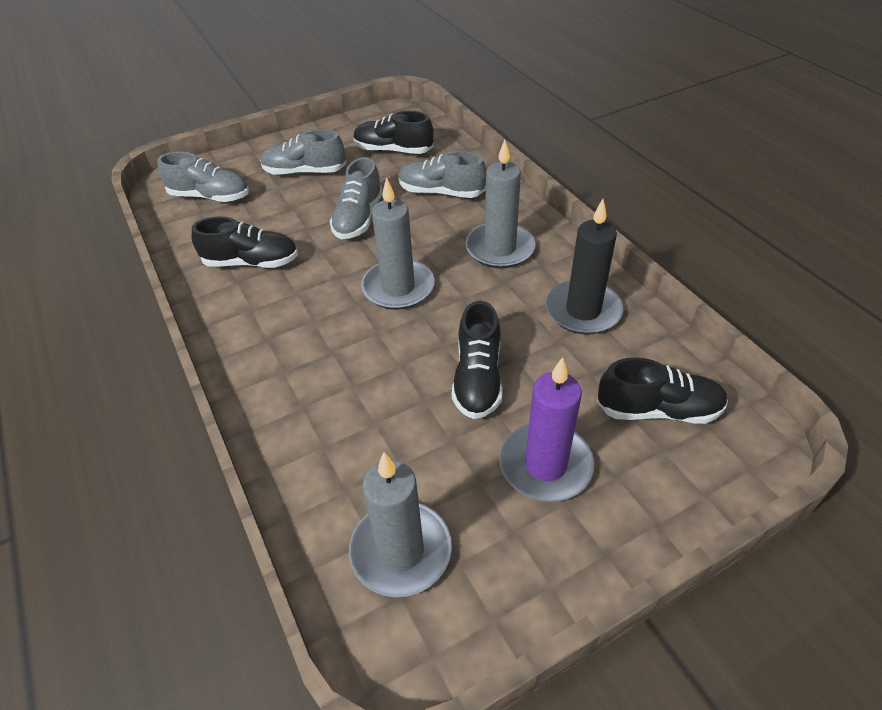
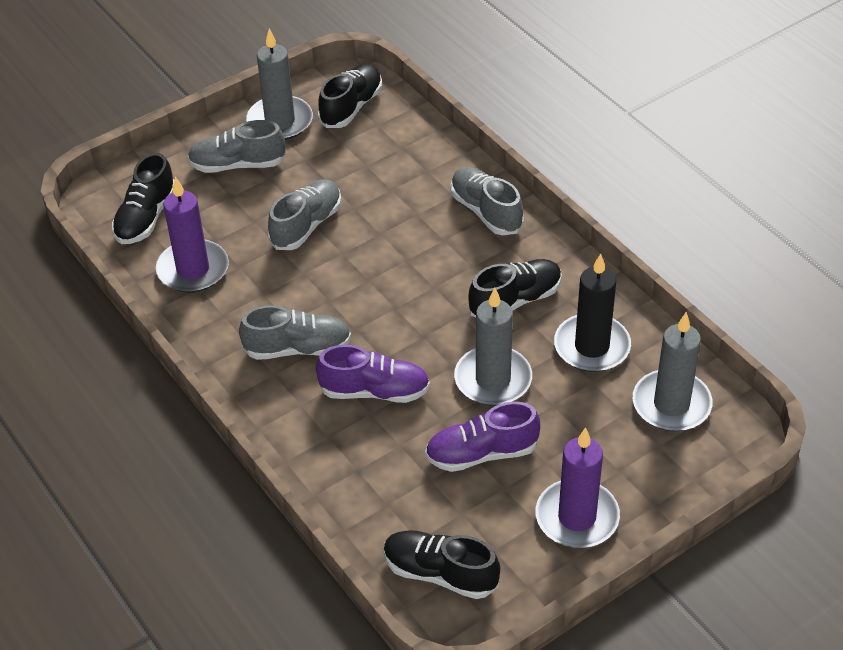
purple candle: 1 -> 2
purple shoe: 0 -> 2

